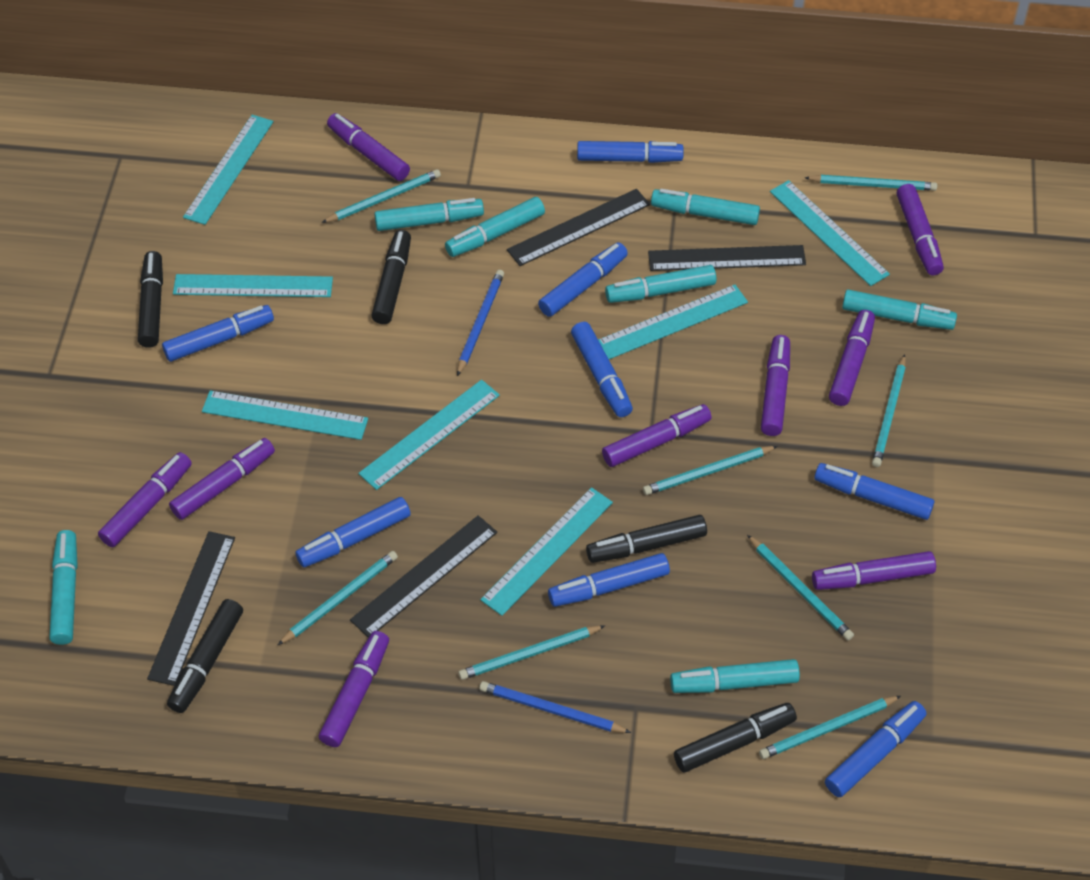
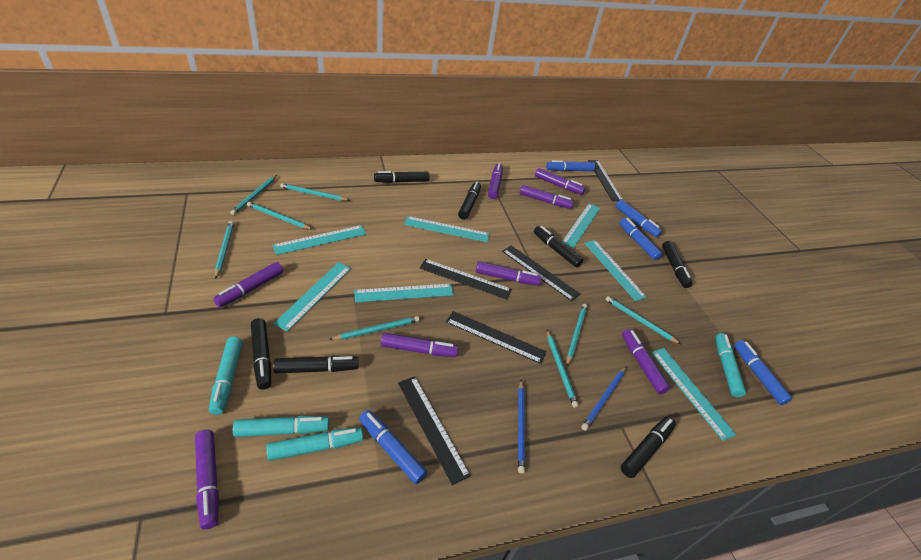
black marker: 5 -> 7
black ruler: 4 -> 5
blue marker: 8 -> 5
purple marker: 9 -> 8
turquoise marker: 7 -> 4

